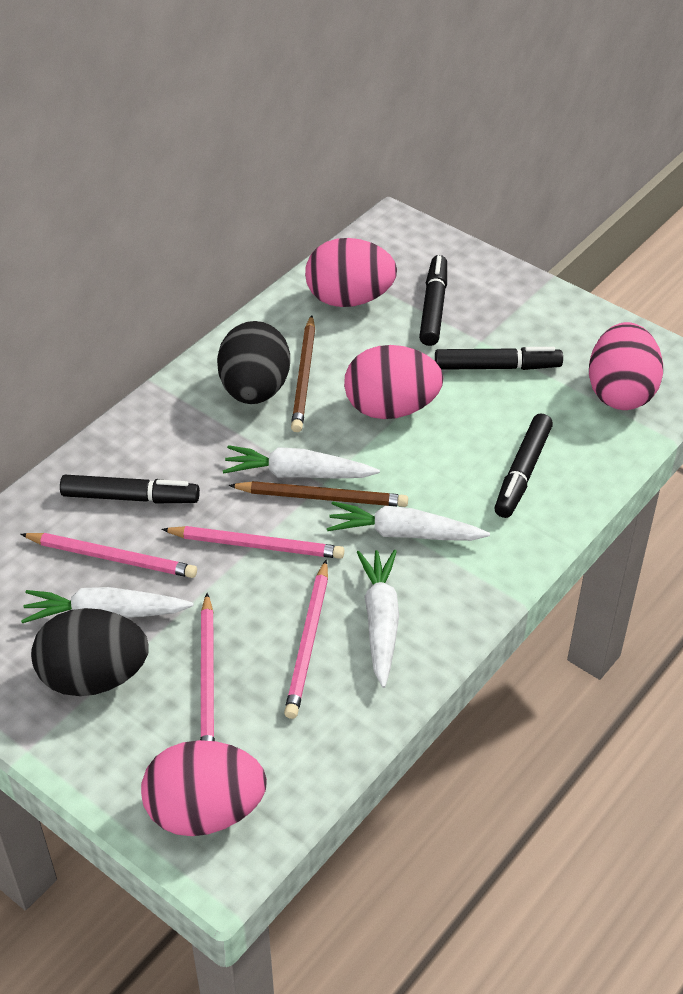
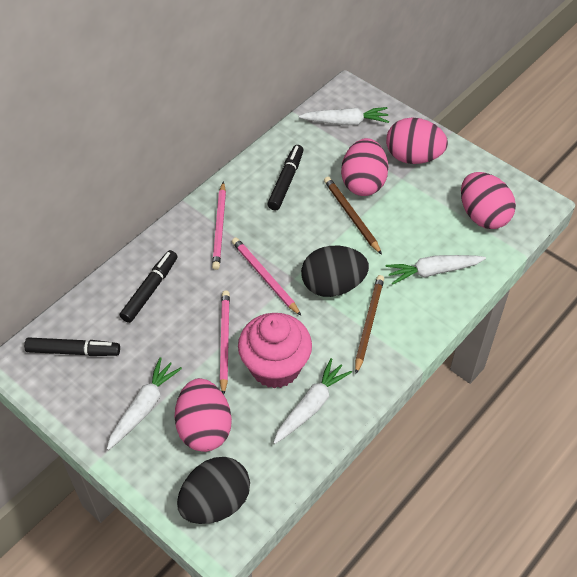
black marker: 4 -> 3
pink cupcake: 0 -> 1
pink pencil: 4 -> 3

